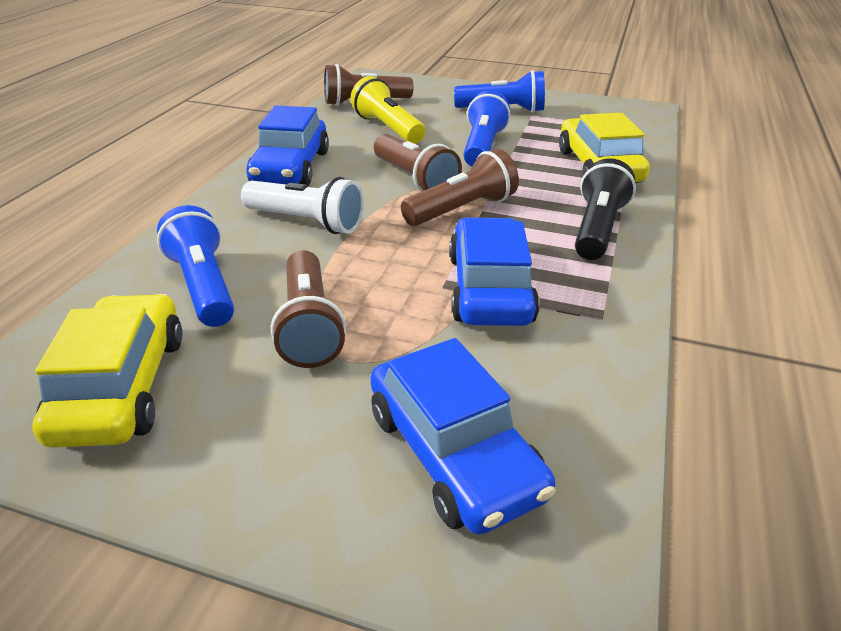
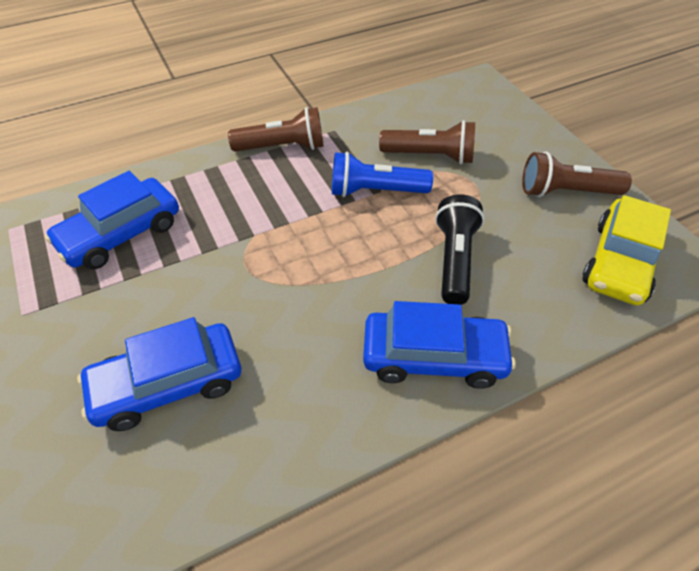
blue flashlight: 3 -> 1
brown flashlight: 4 -> 3
white flashlight: 1 -> 0
yellow car: 2 -> 1
yellow flashlight: 1 -> 0

